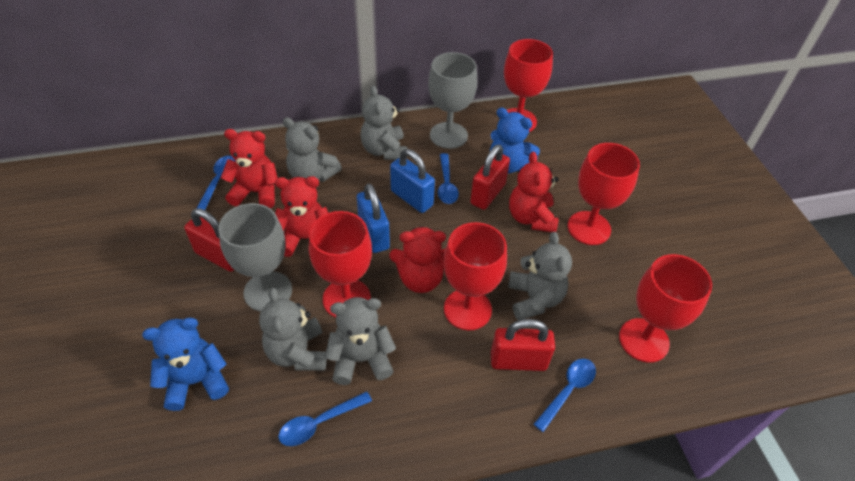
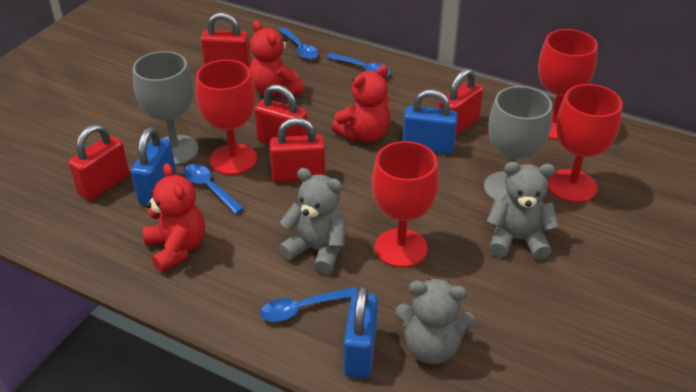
blue padlock: 2 -> 3
blue teddy bear: 2 -> 0
grey teddy bear: 5 -> 3
red goblet: 5 -> 4
red padlock: 3 -> 5
red teddy bear: 4 -> 3

